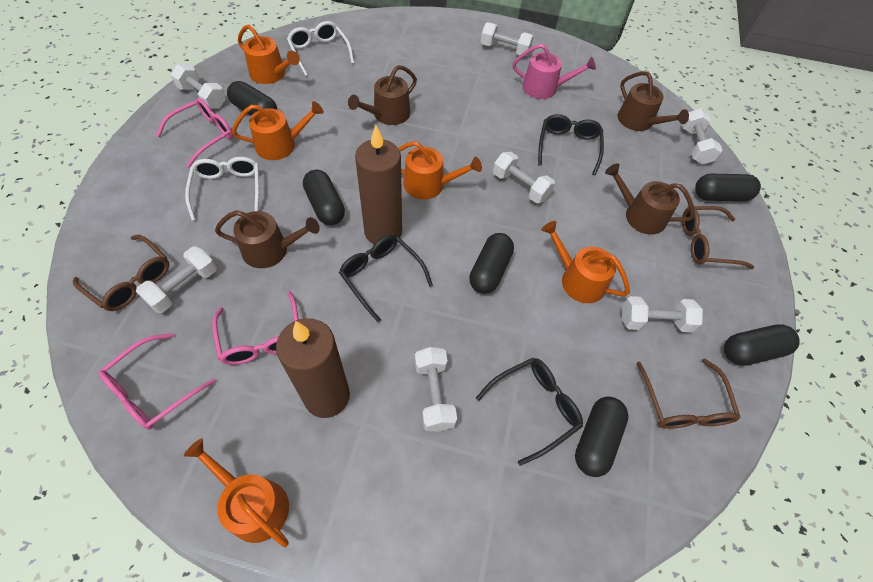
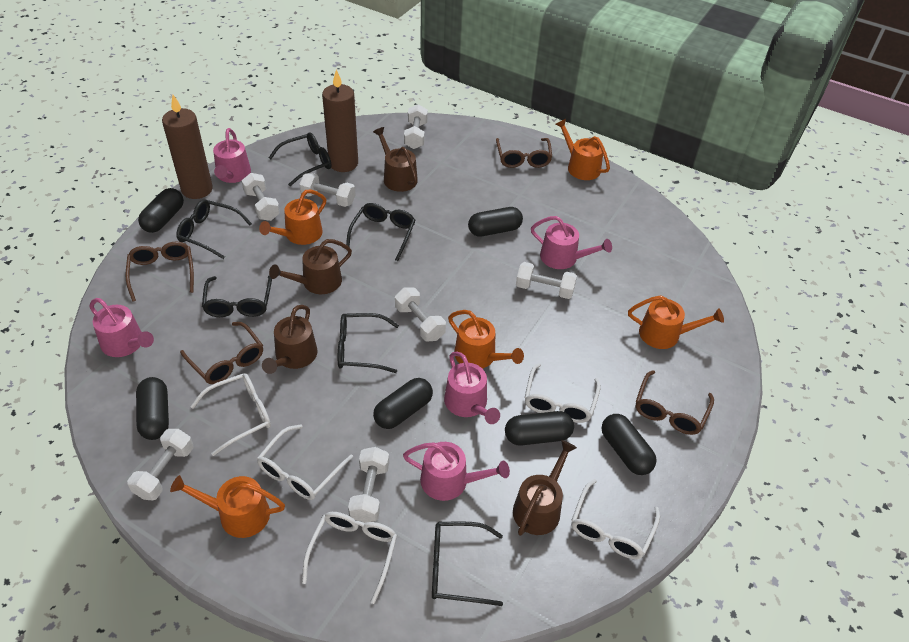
black glasses: 3 -> 6
brown glasses: 3 -> 4
pink glasses: 3 -> 0
pink watering can: 1 -> 5
white glasses: 2 -> 5

